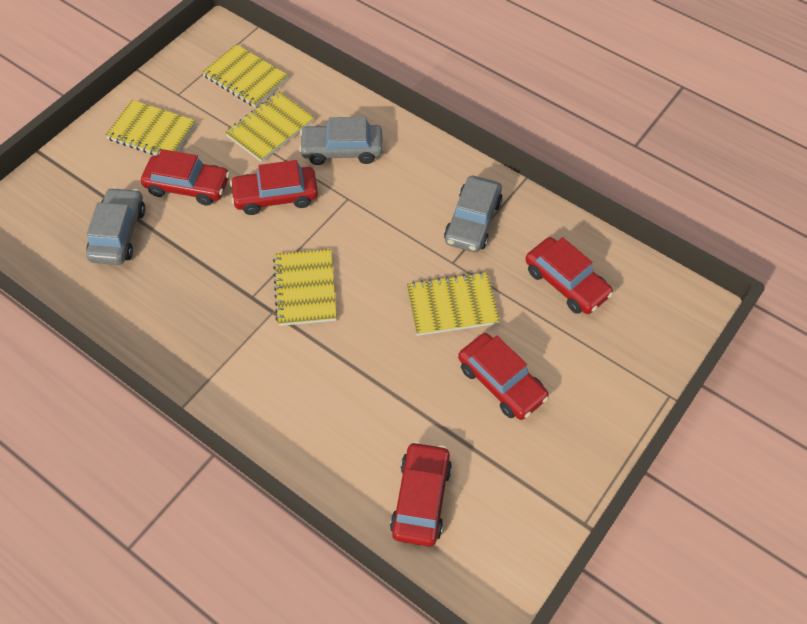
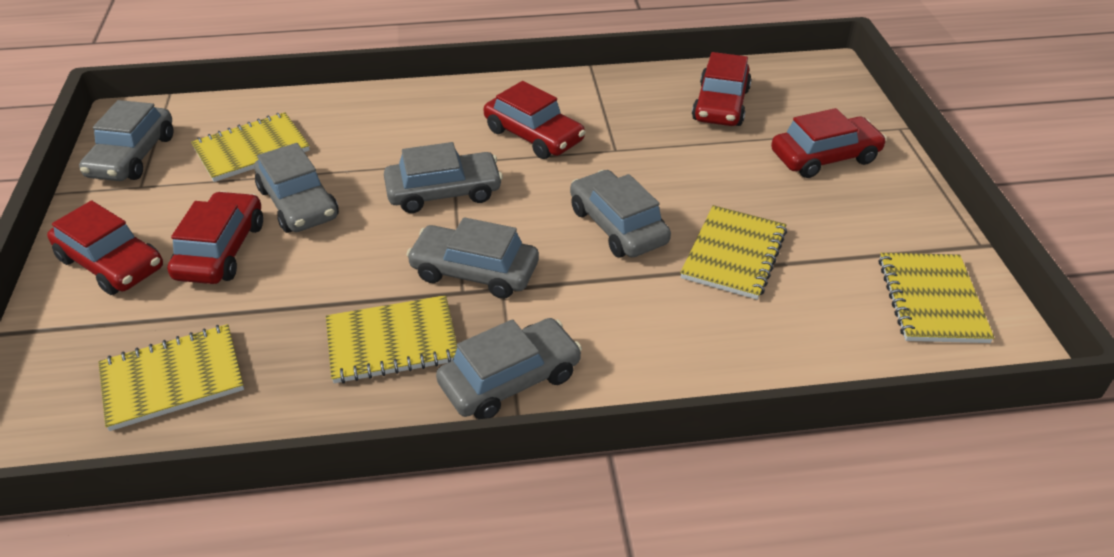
grey car: 3 -> 6

